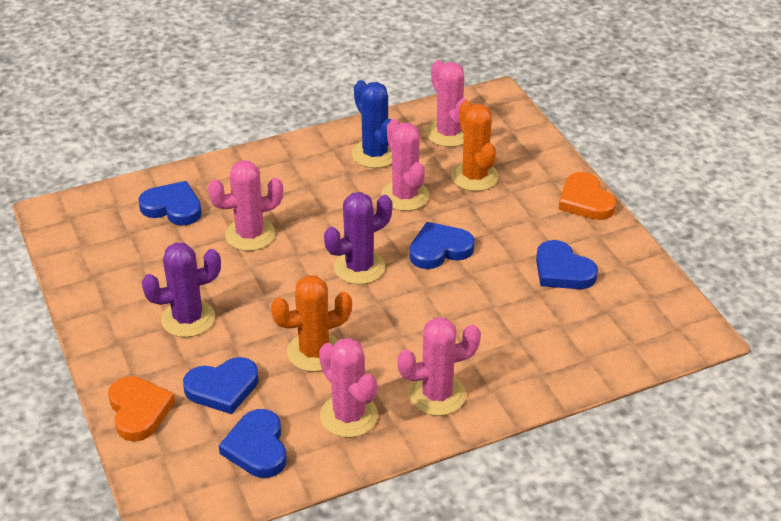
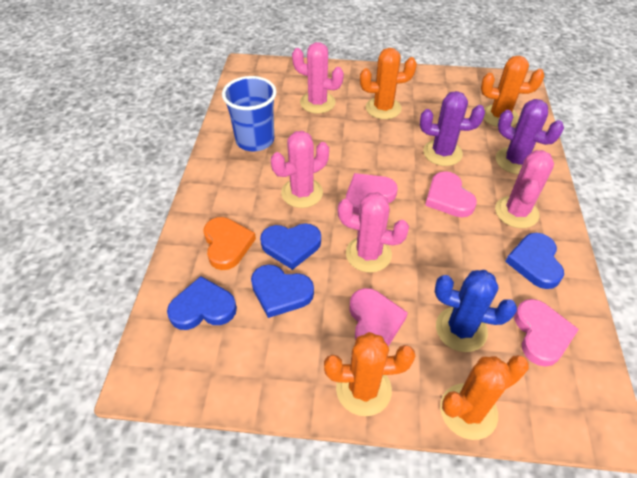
blue cup: 0 -> 1
blue heart: 5 -> 4
orange cactus: 2 -> 4
orange heart: 2 -> 1
pink cactus: 5 -> 4
pink heart: 0 -> 4

